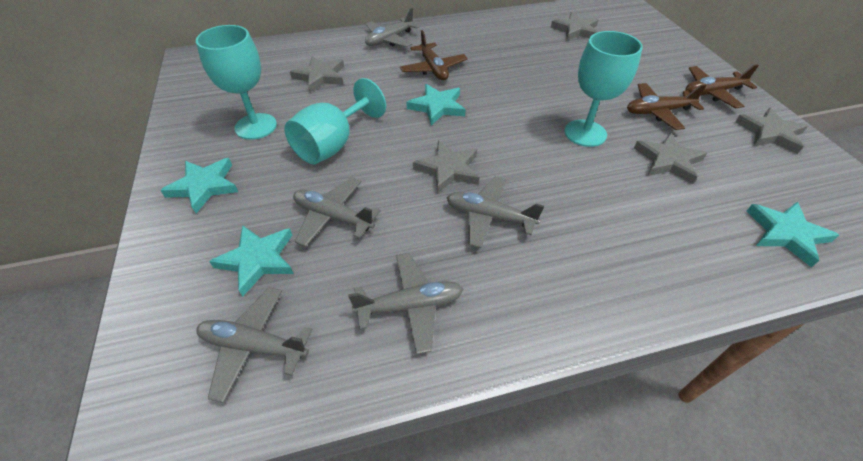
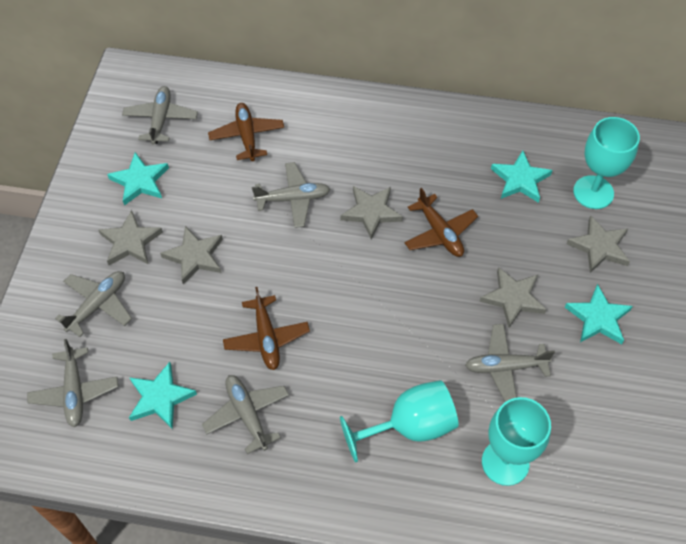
grey plane: 5 -> 6

